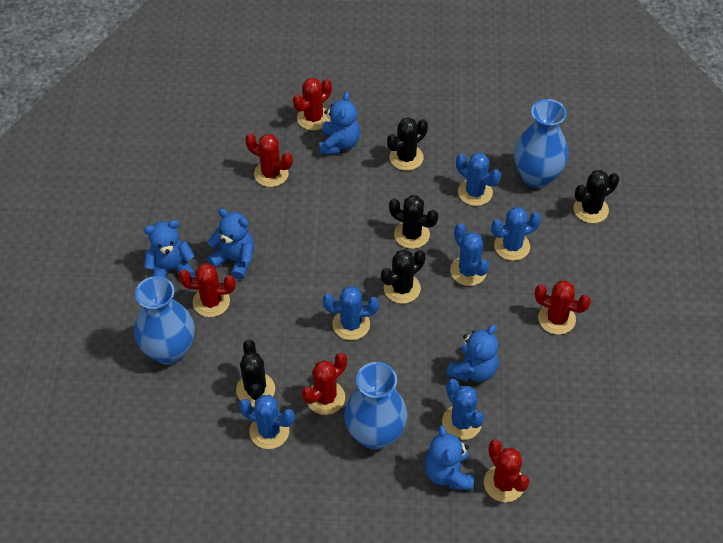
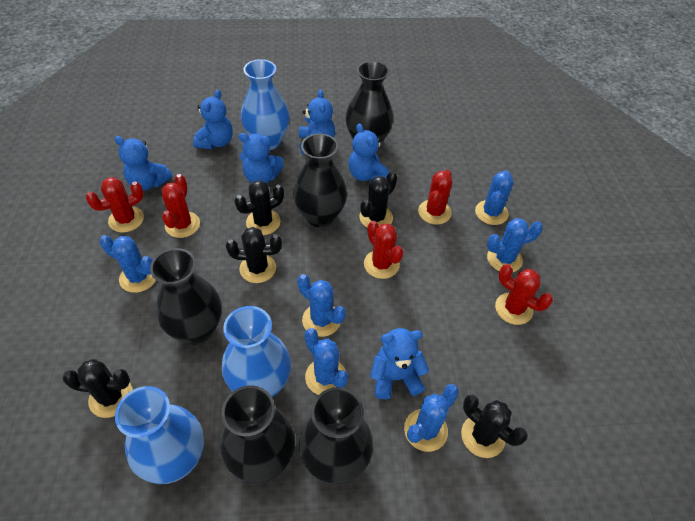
black vase: 0 -> 5
blue teddy bear: 5 -> 6
red cactus: 6 -> 5

